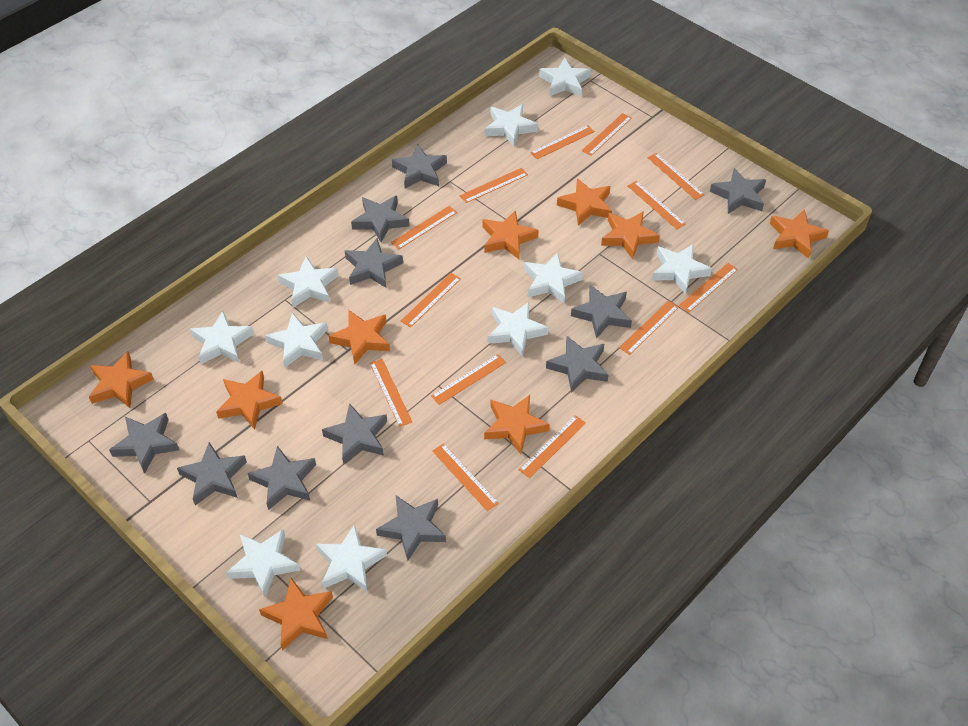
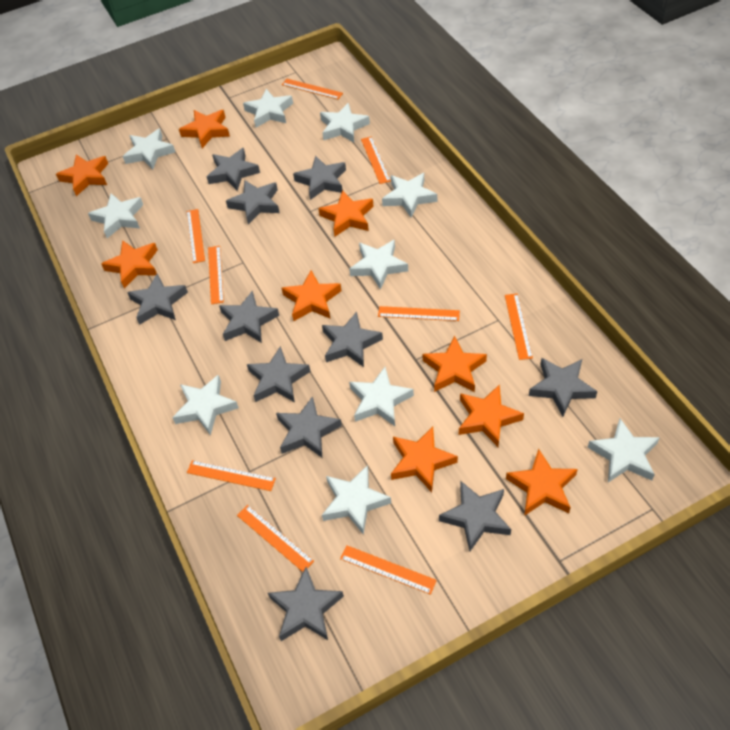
orange ruler: 13 -> 9

